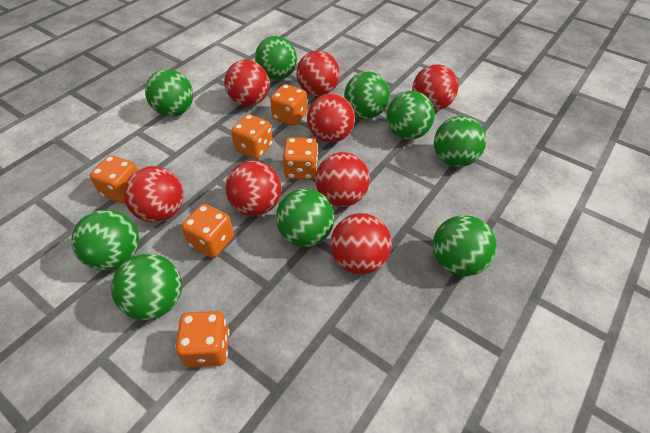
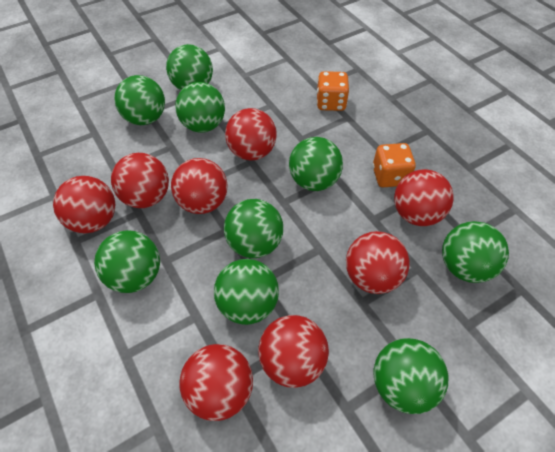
orange dice: 6 -> 2

